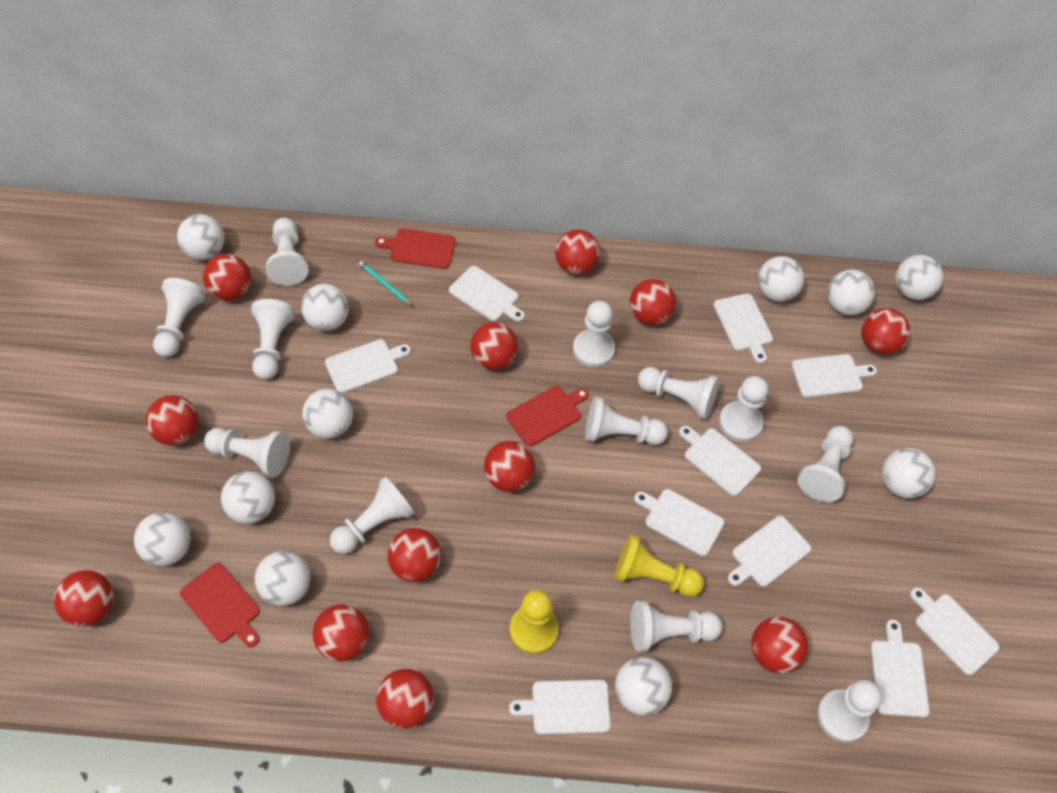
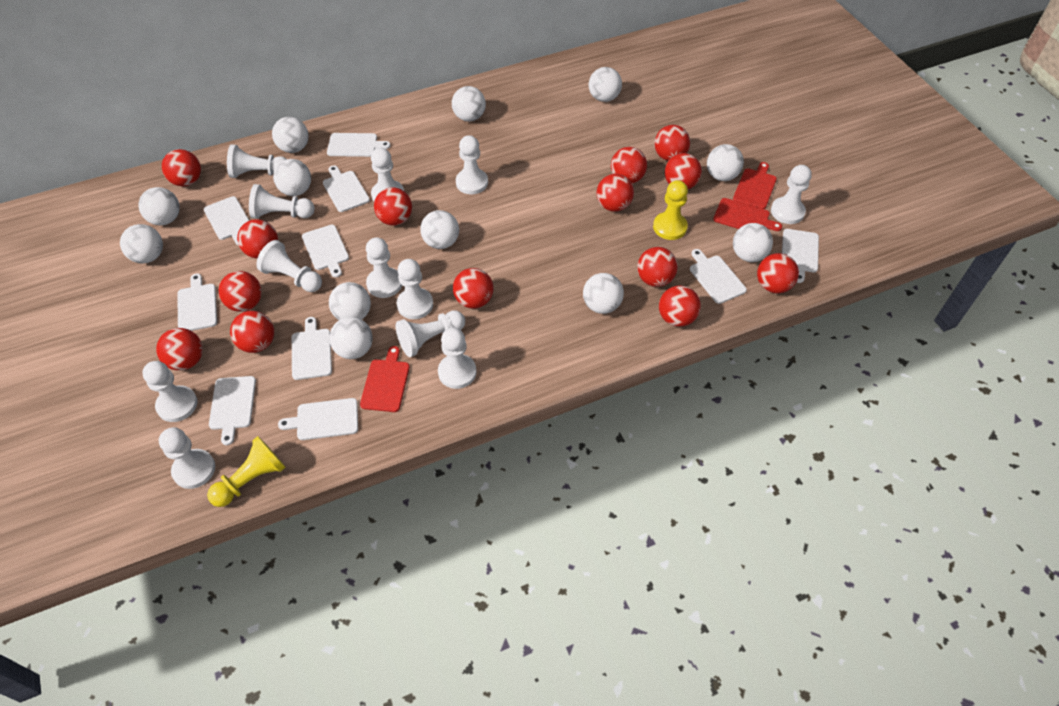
red ball: 12 -> 14
turquoise pencil: 1 -> 0
white ball: 11 -> 12

